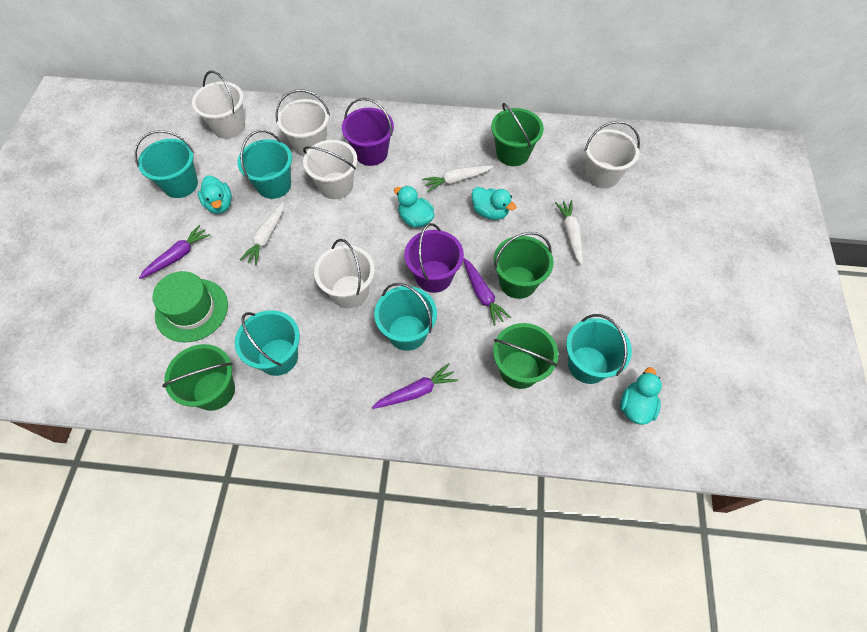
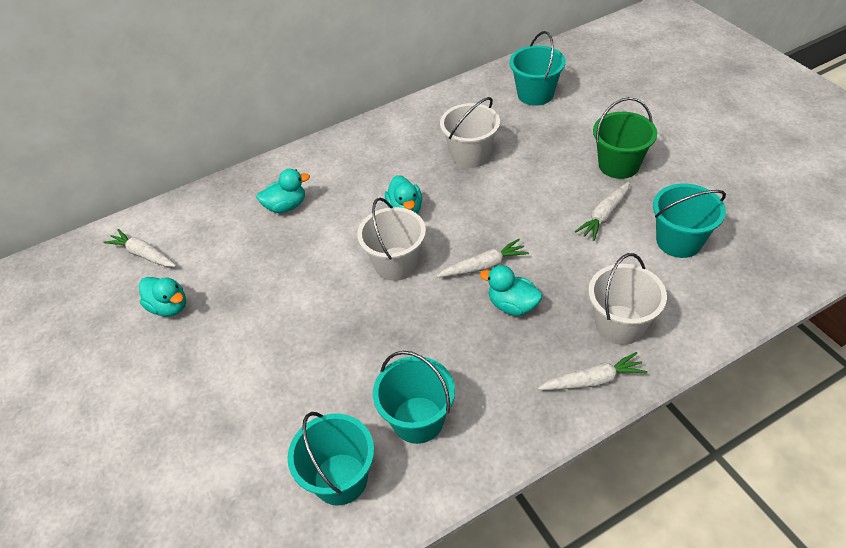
green bucket: 4 -> 1
green hat: 1 -> 0
purple bucket: 2 -> 0
purple carrot: 3 -> 0
turquoise bucket: 5 -> 4
white bucket: 5 -> 3
white carrot: 3 -> 4

